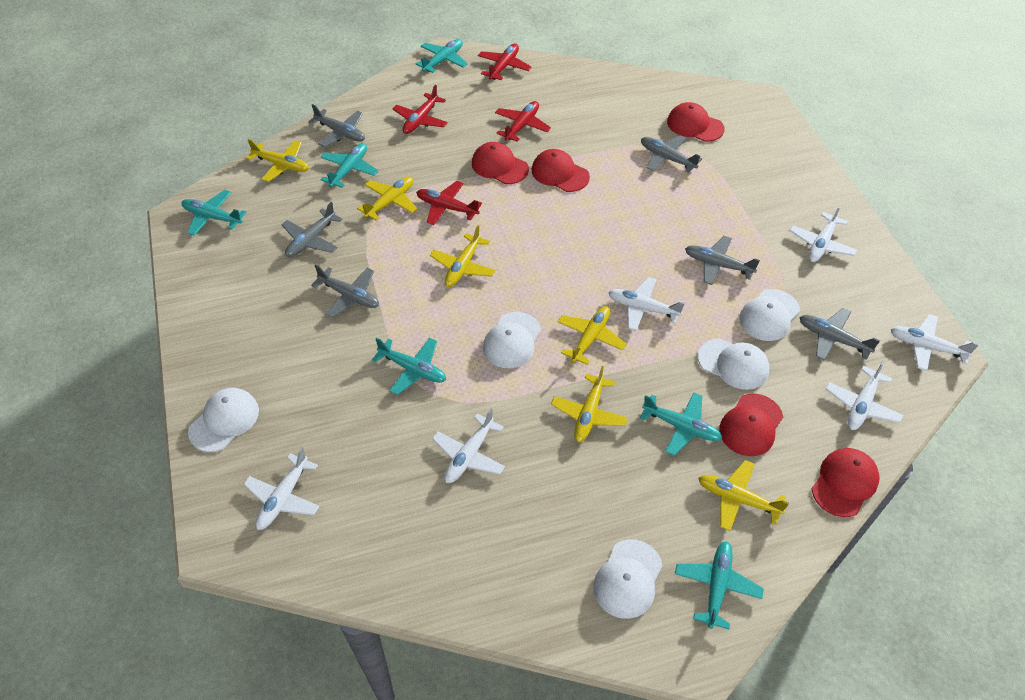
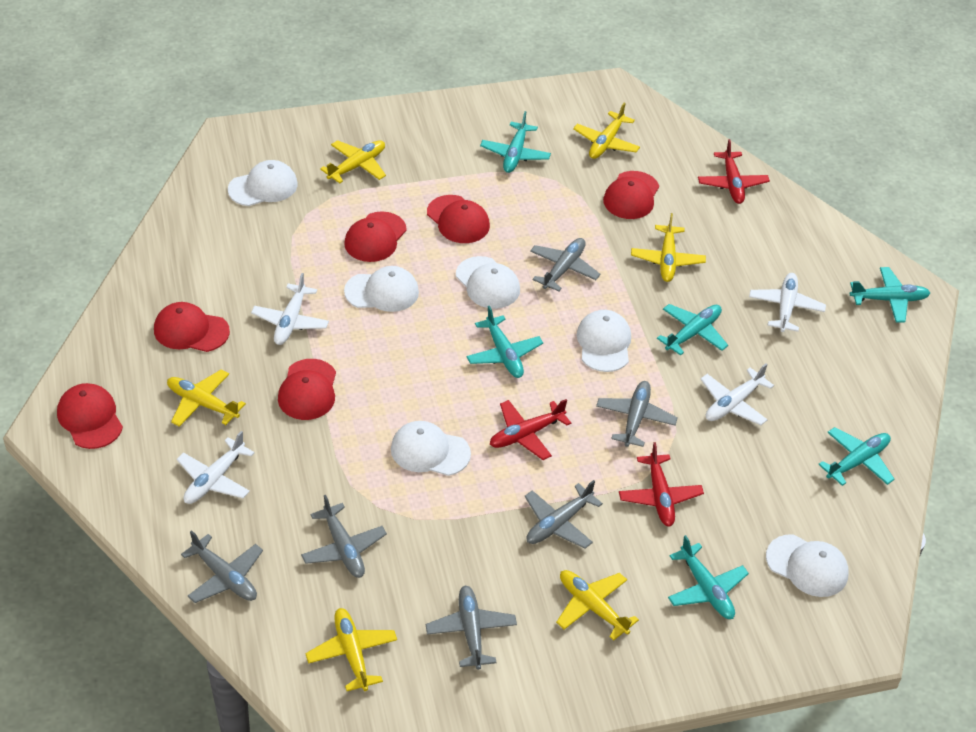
red cap: 5 -> 6
red plane: 4 -> 3
white cap: 5 -> 6
white plane: 6 -> 4

